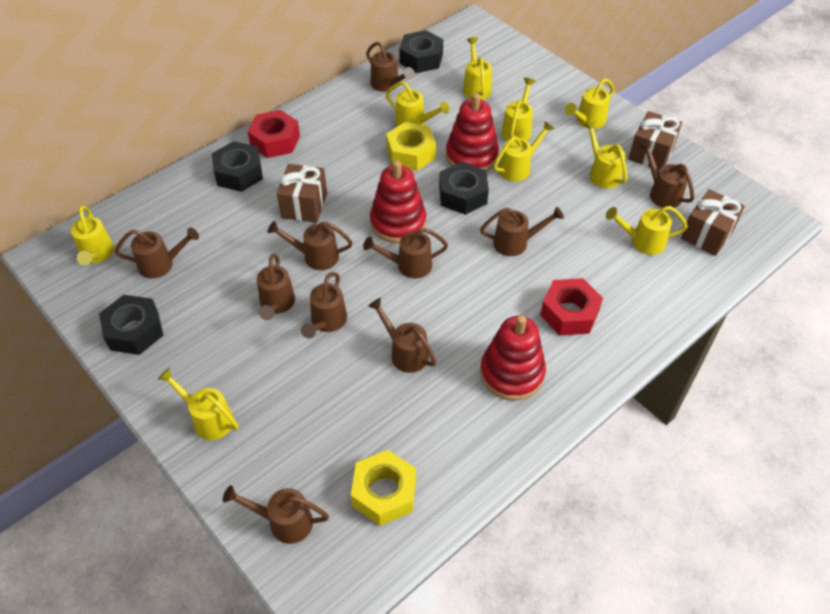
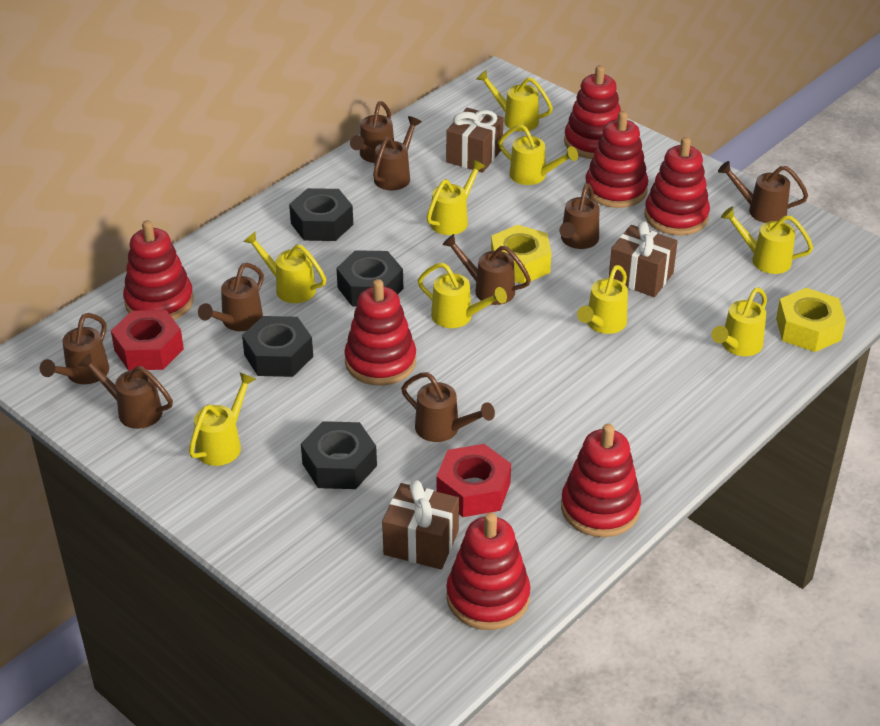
brown watering can: 10 -> 9
red stacking toy: 3 -> 7

